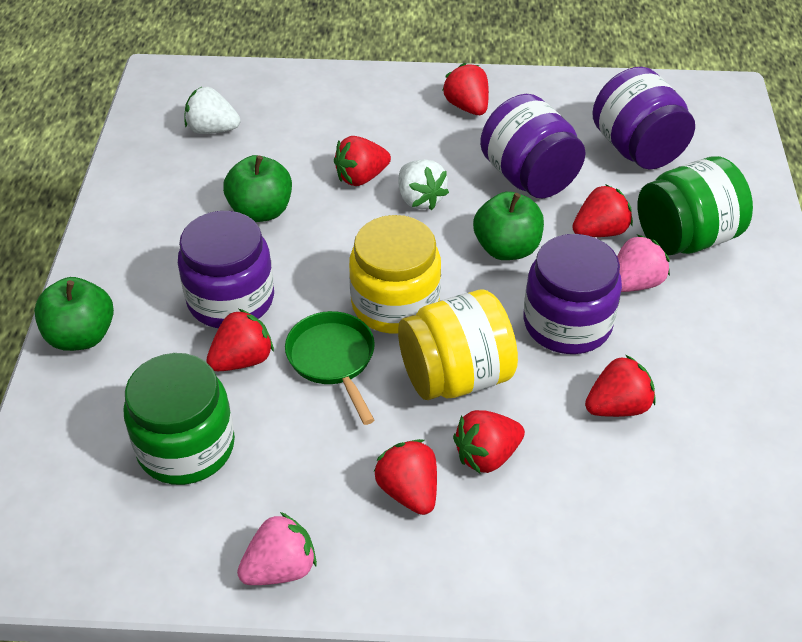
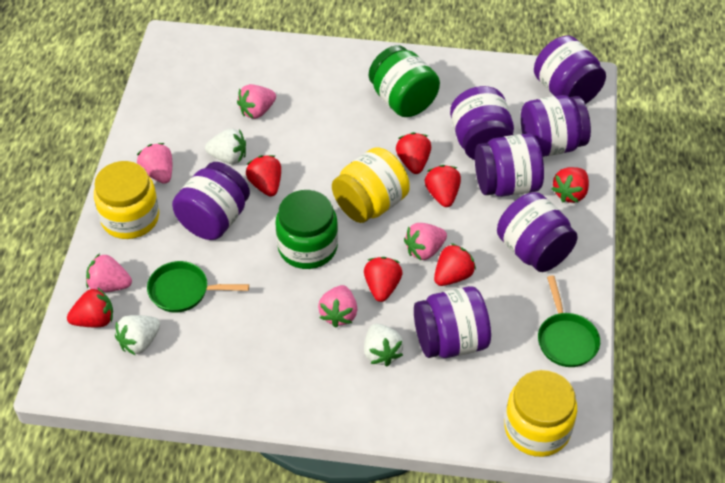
green apple: 3 -> 0
green pan: 1 -> 2
pink strawberry: 2 -> 5
purple jar: 4 -> 7
white strawberry: 2 -> 3
yellow jar: 2 -> 3

